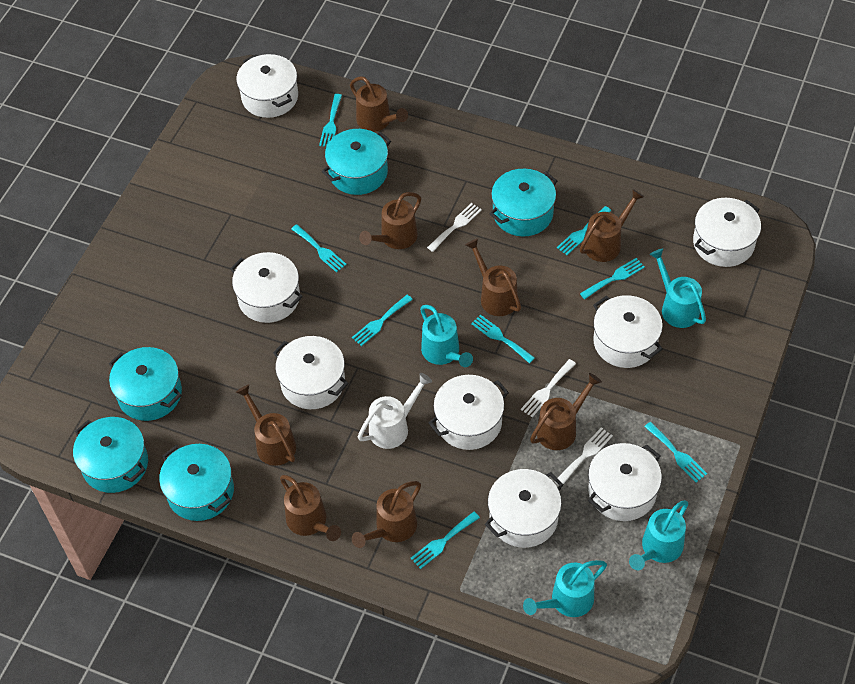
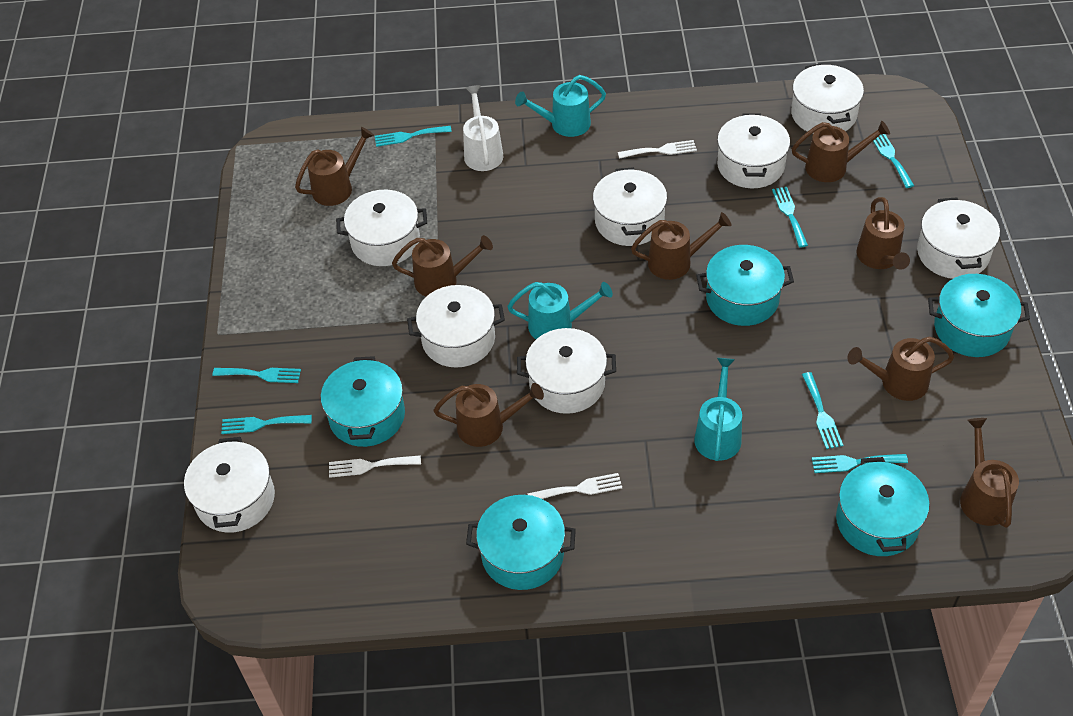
turquoise fork: 8 -> 7
turquoise watering can: 4 -> 3

